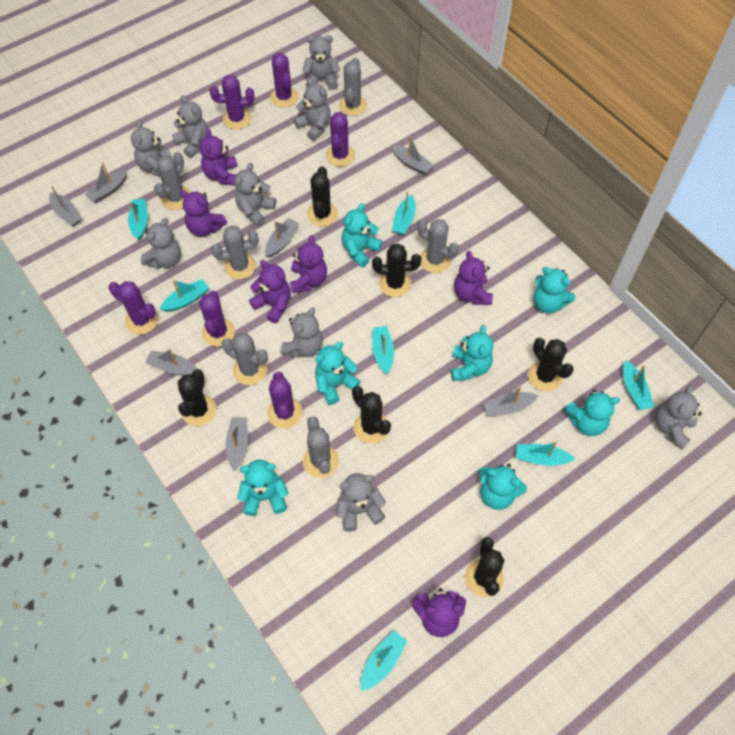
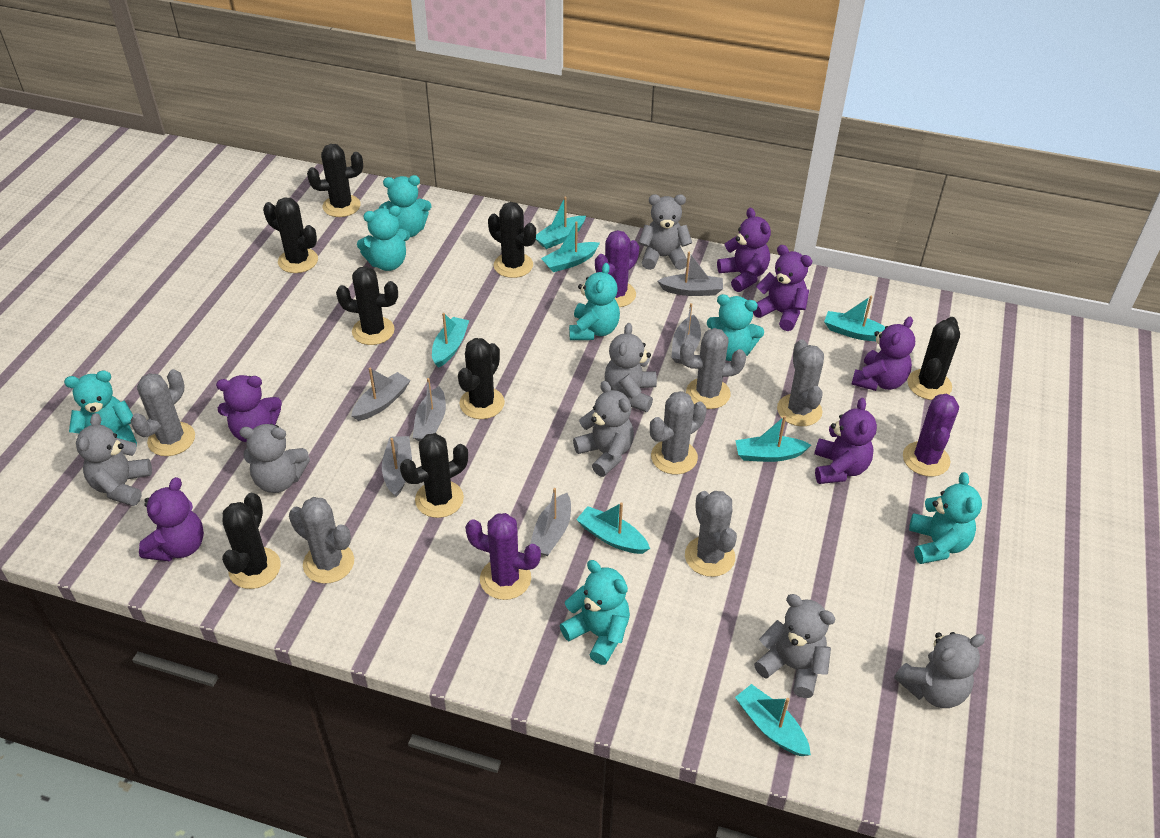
black cactus: 6 -> 8
grey boat: 7 -> 6
grey teddy bear: 9 -> 7
purple cactus: 6 -> 3

